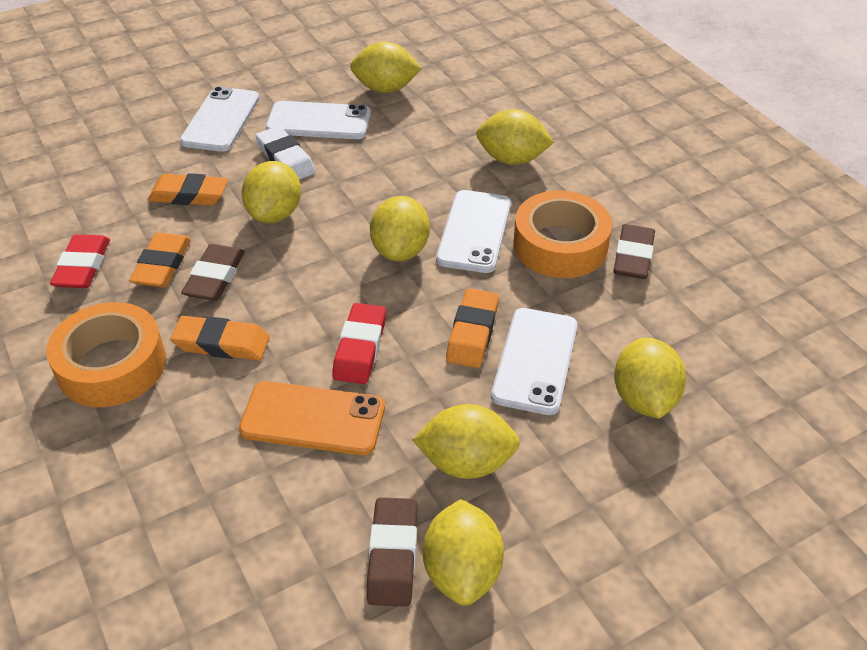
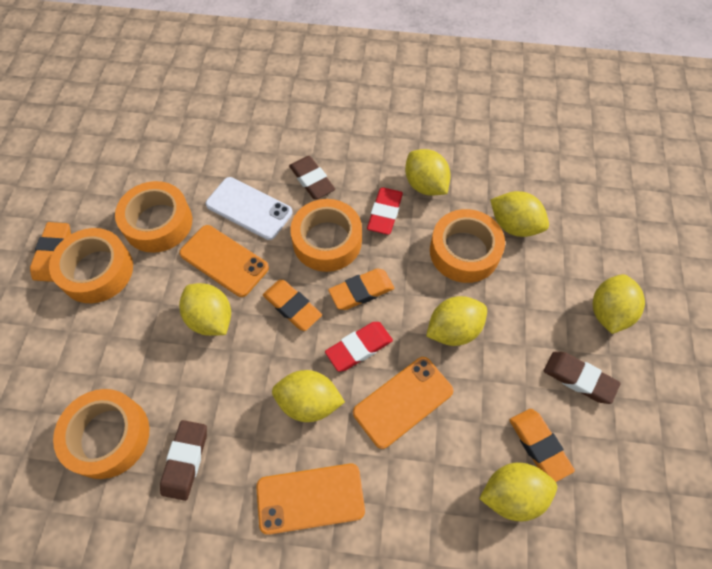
orange phone: 1 -> 3
orange tape: 2 -> 5
white eraser: 1 -> 0
white phone: 4 -> 1

